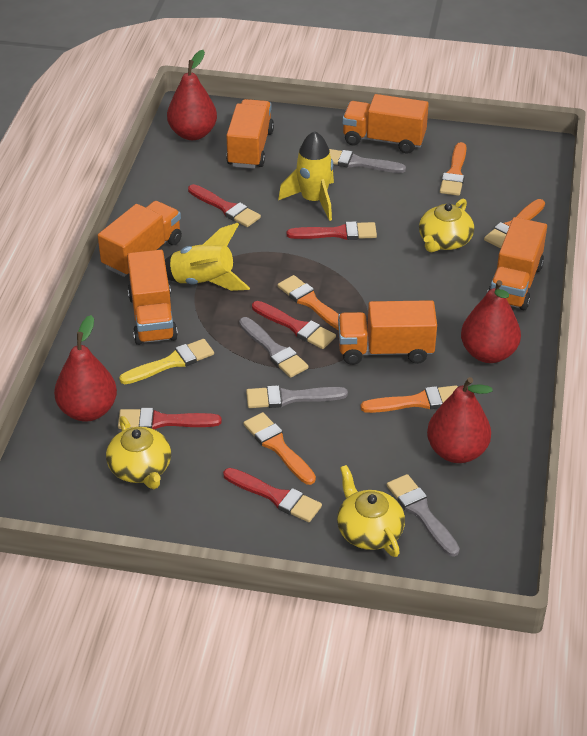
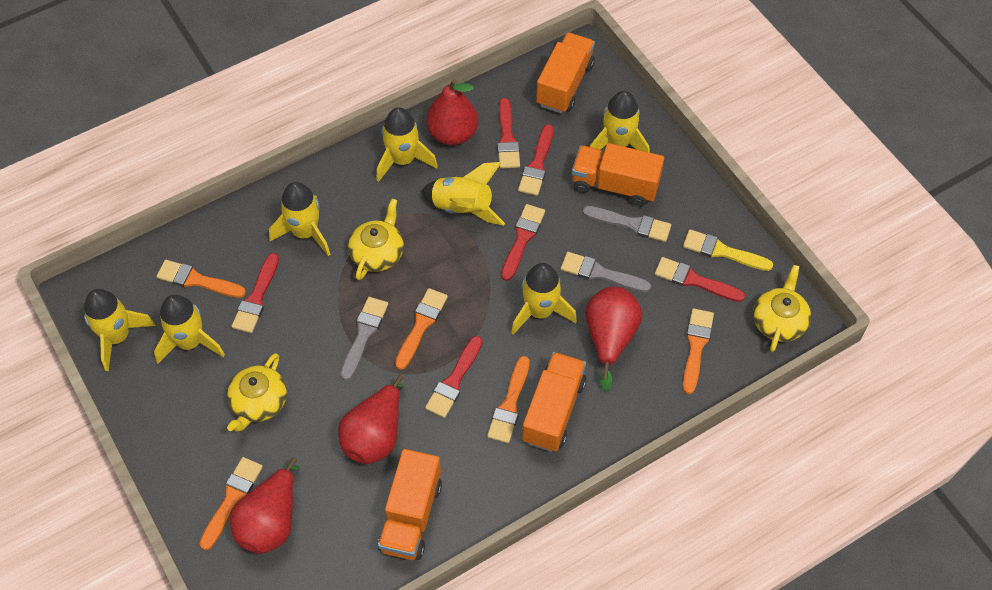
grey brush: 4 -> 3
orange truck: 6 -> 4
red brush: 5 -> 6
yellow rocket: 2 -> 7

